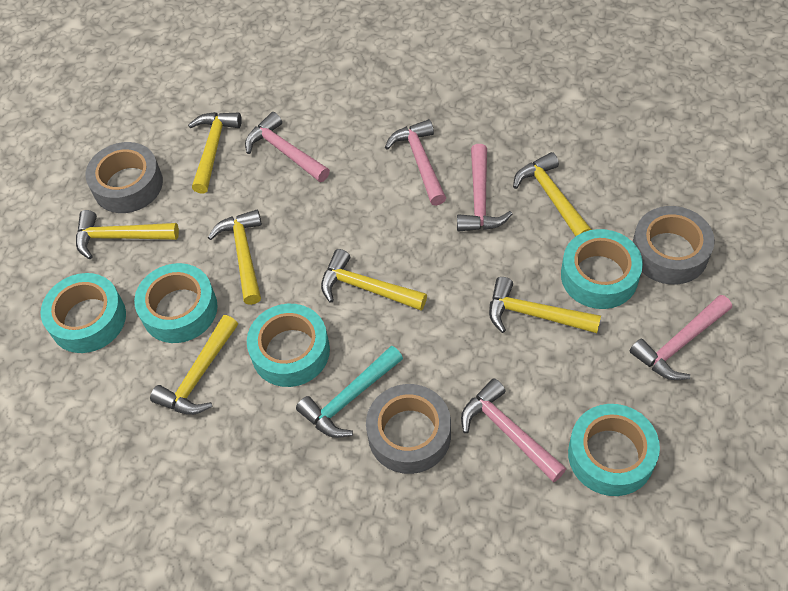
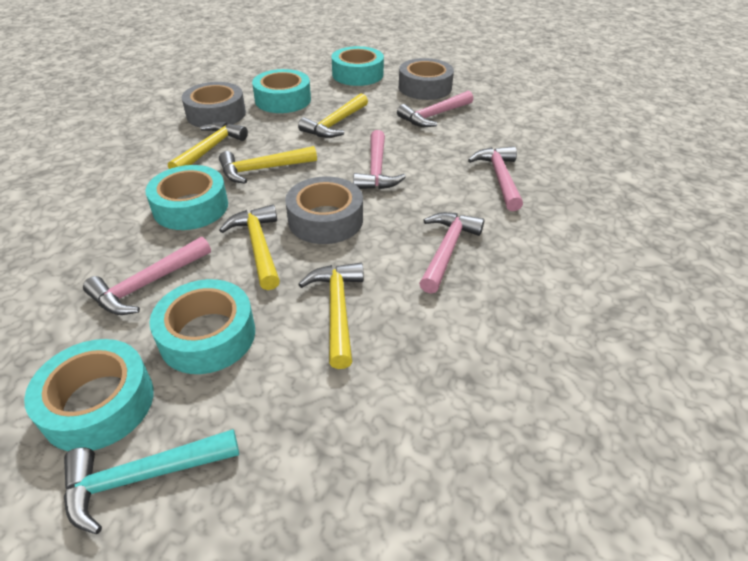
yellow hammer: 7 -> 5

